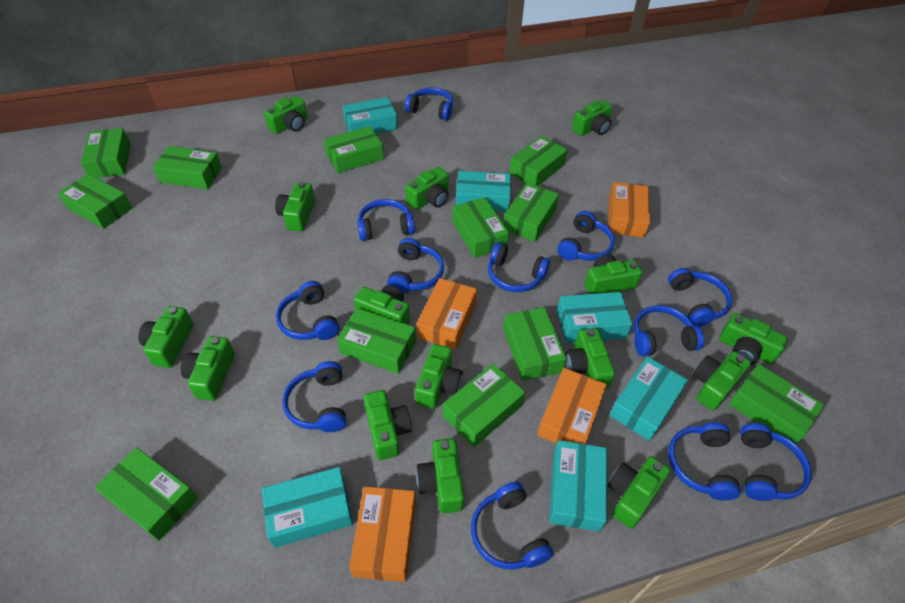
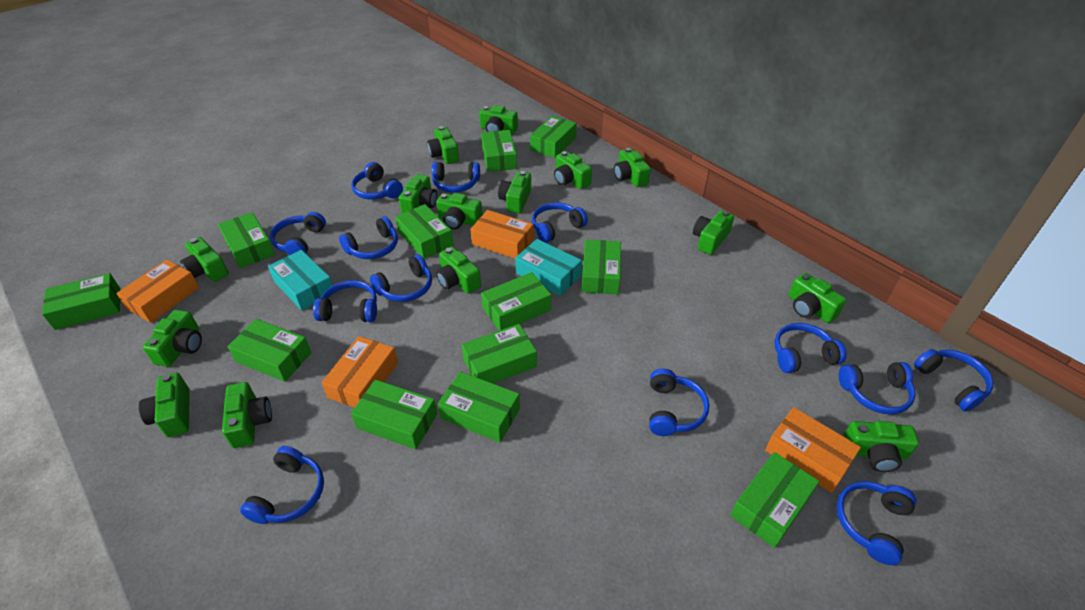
blue headphones: 12 -> 13
turquoise box: 6 -> 2

